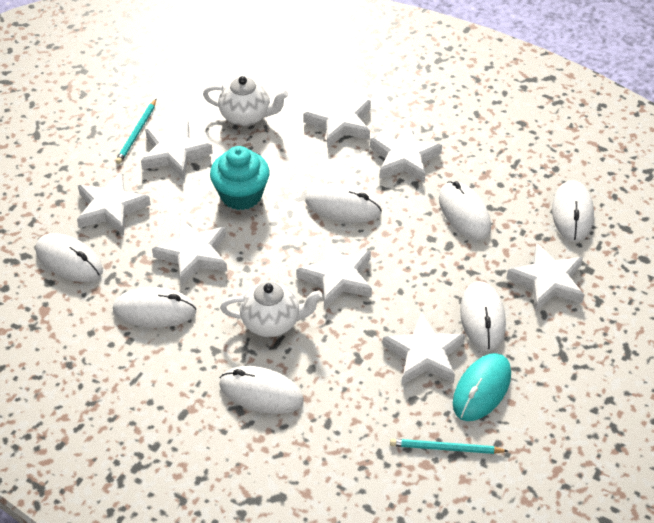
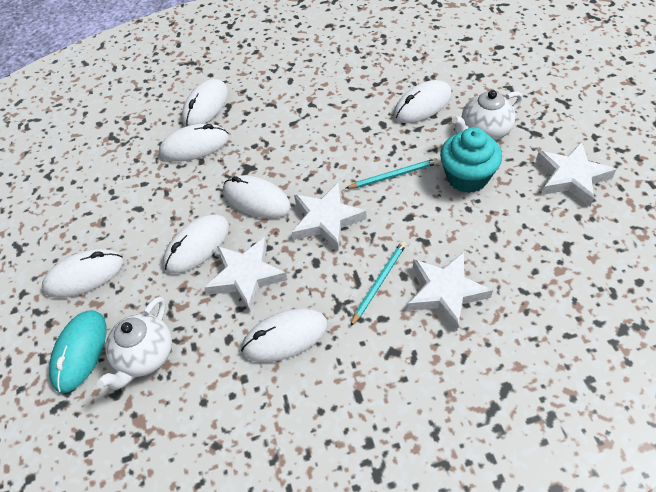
white star: 8 -> 4

